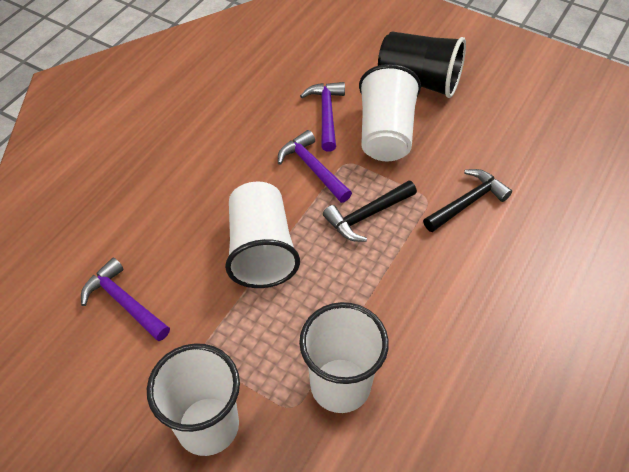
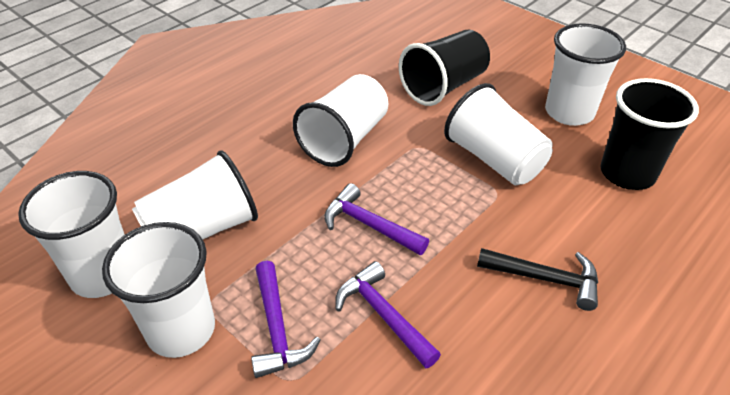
black cup: 1 -> 2
black hammer: 2 -> 1
white cup: 4 -> 6

